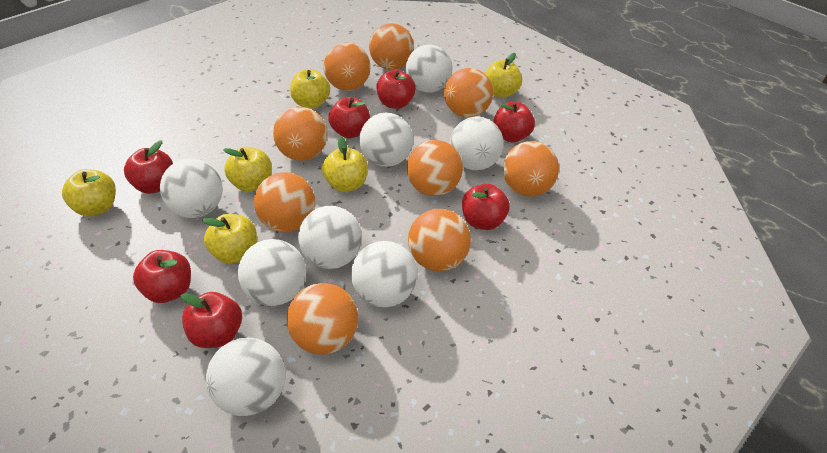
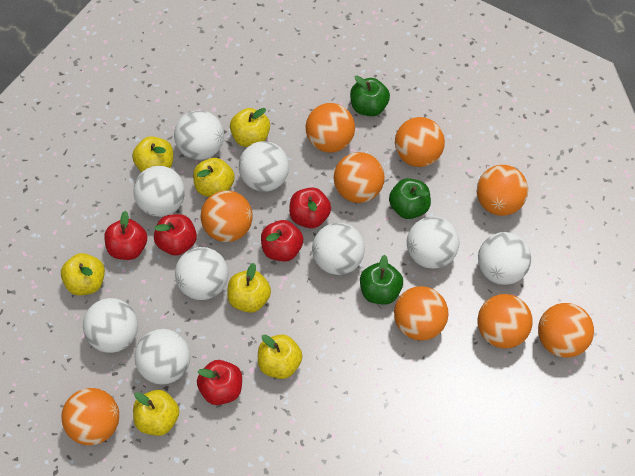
green apple: 0 -> 3
red apple: 7 -> 5
white ball: 8 -> 9
yellow apple: 6 -> 7

